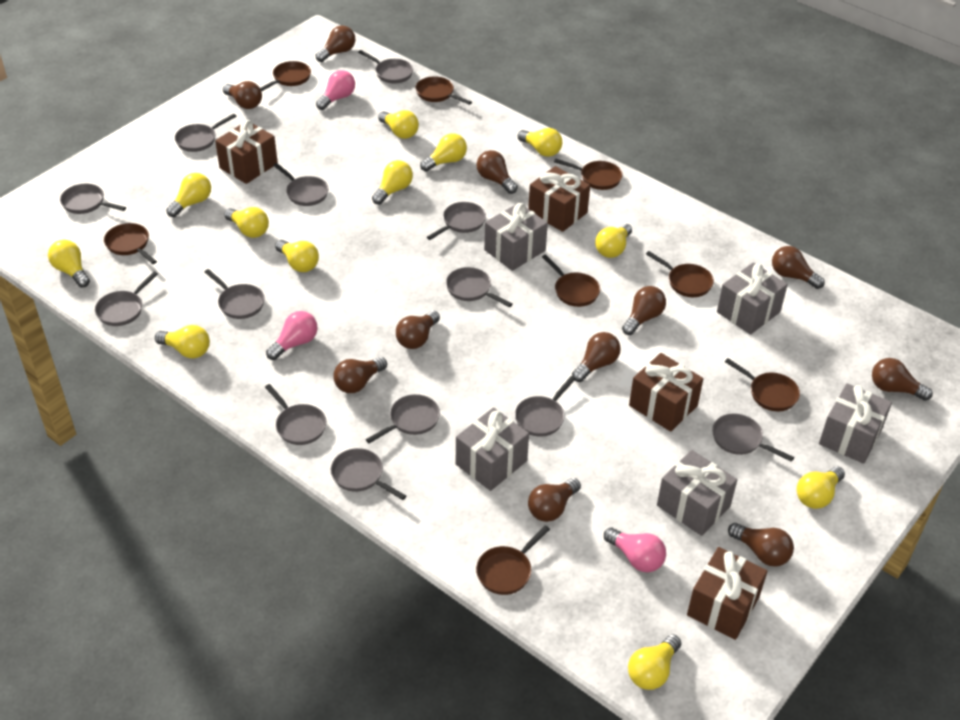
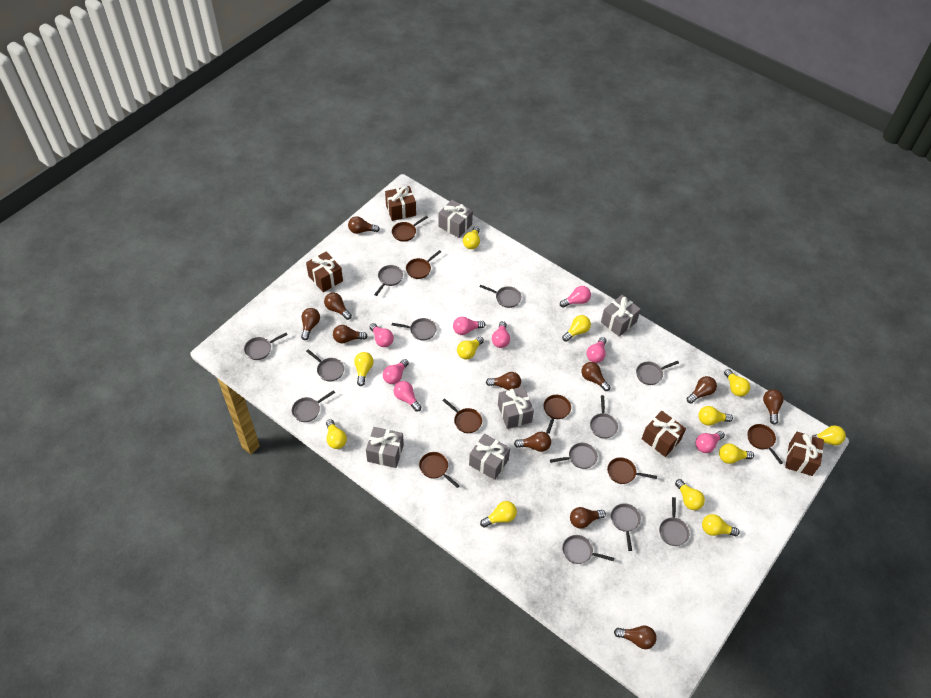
brown pan: 8 -> 7
grey pan: 13 -> 12
pink light bulb: 3 -> 8

